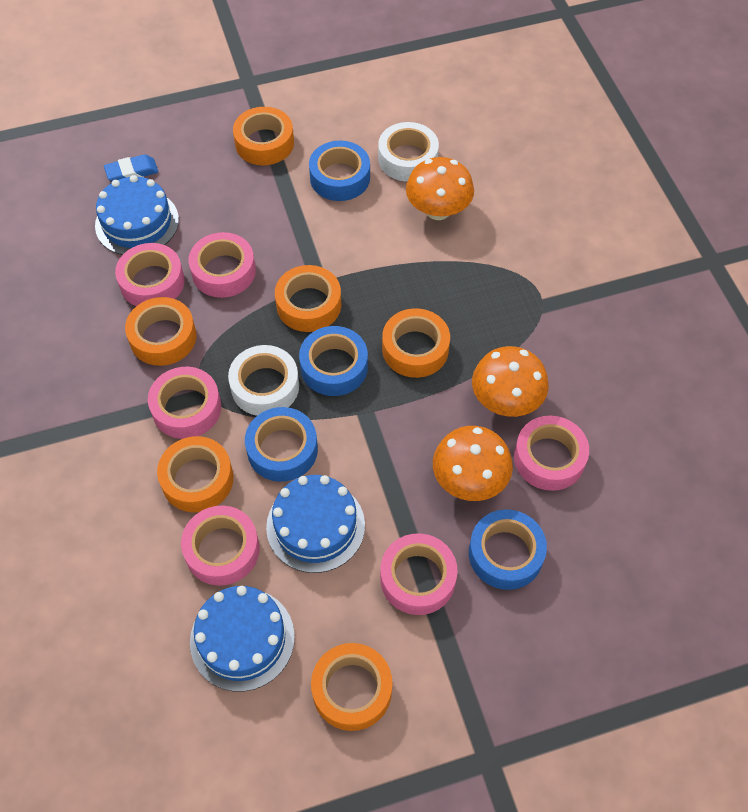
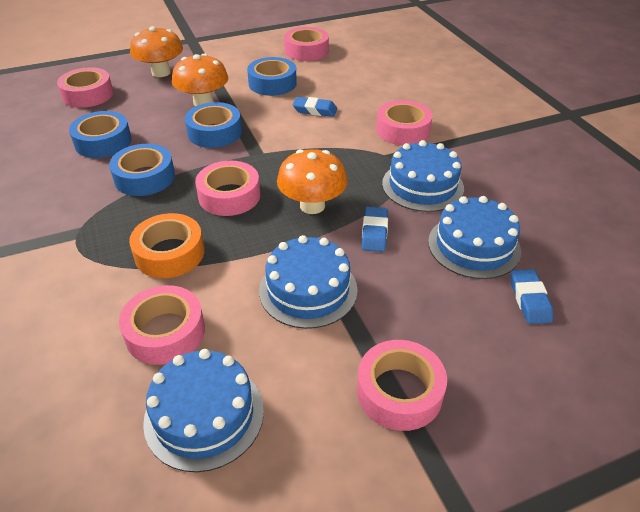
blue cake: 3 -> 4
blue eraser: 1 -> 3
orange tape: 6 -> 1
white tape: 2 -> 0

